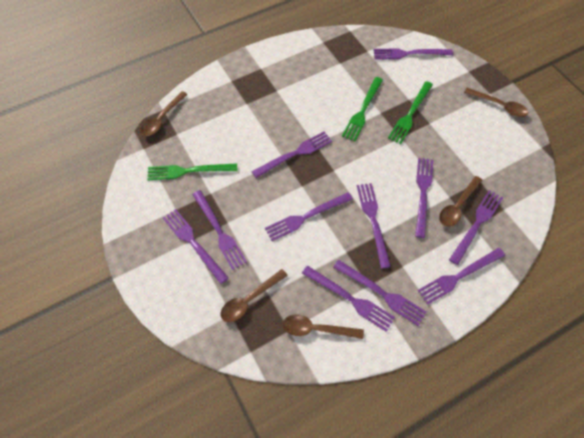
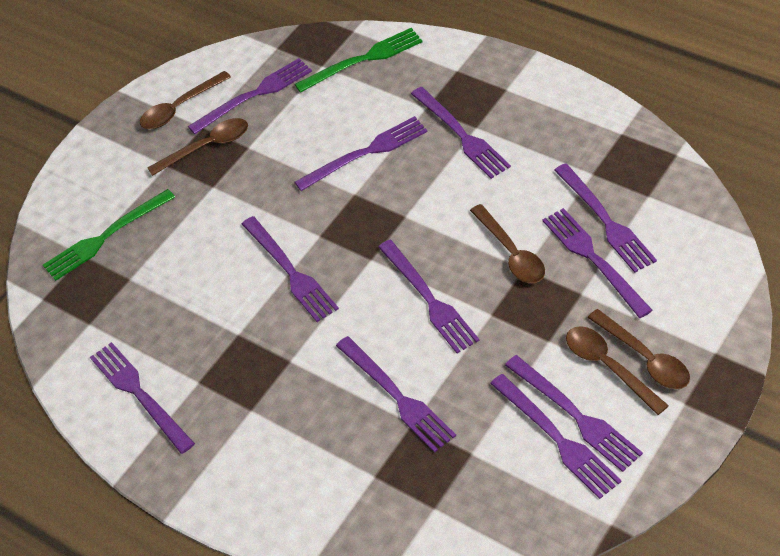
green fork: 3 -> 2

